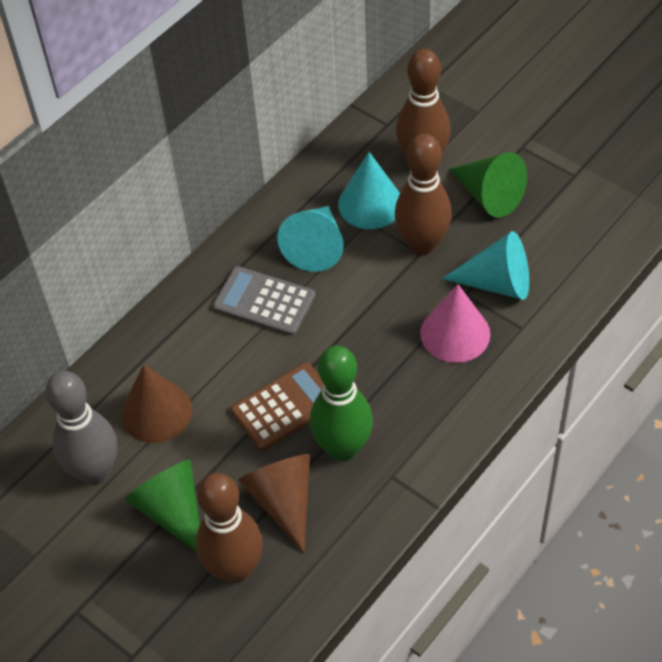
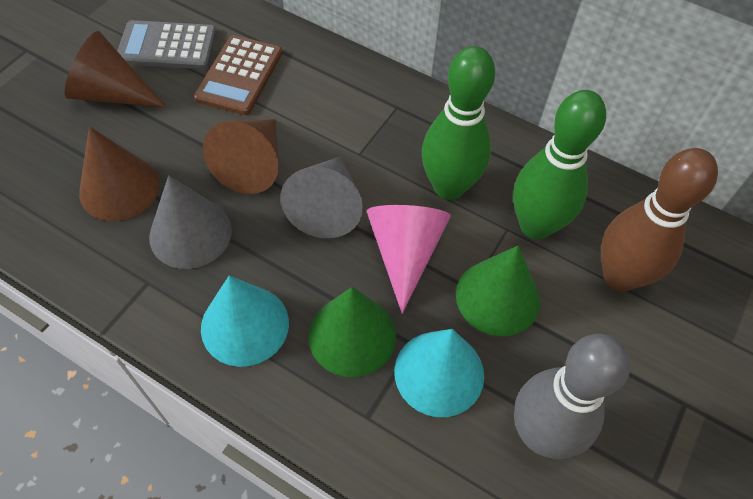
brown bowling pin: 3 -> 1
brown cone: 2 -> 3
green bowling pin: 1 -> 2
grey cone: 0 -> 2
turquoise cone: 3 -> 2

